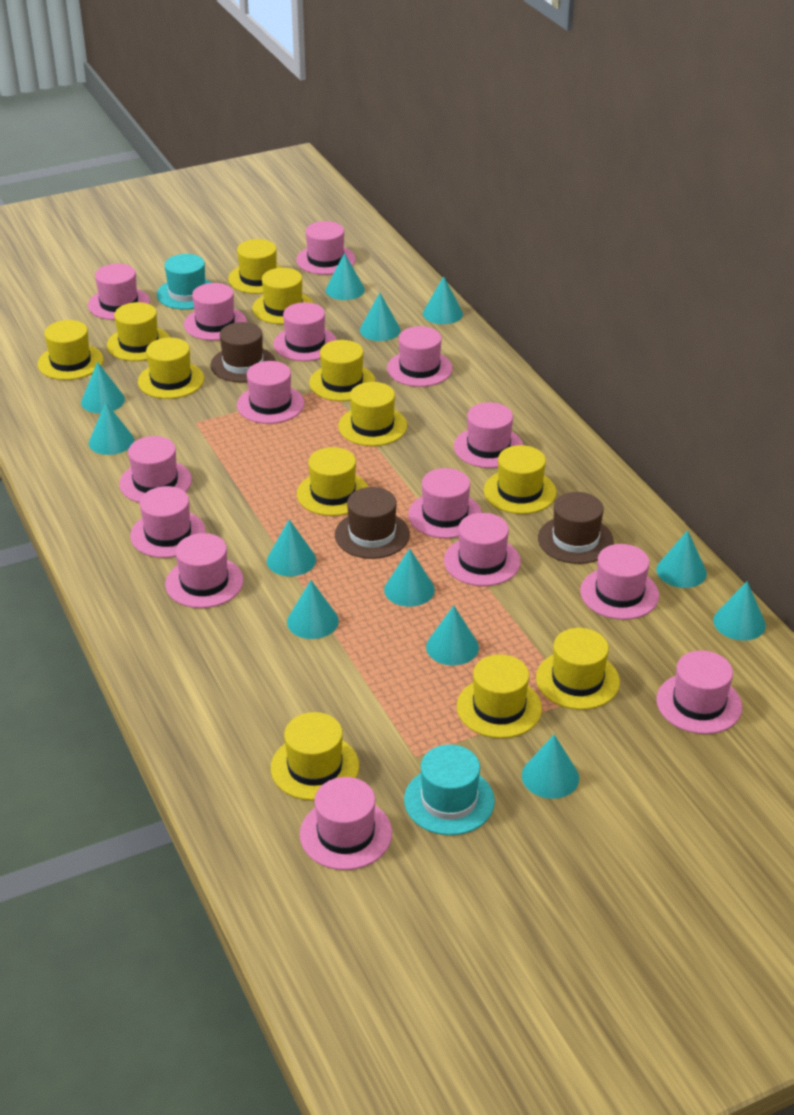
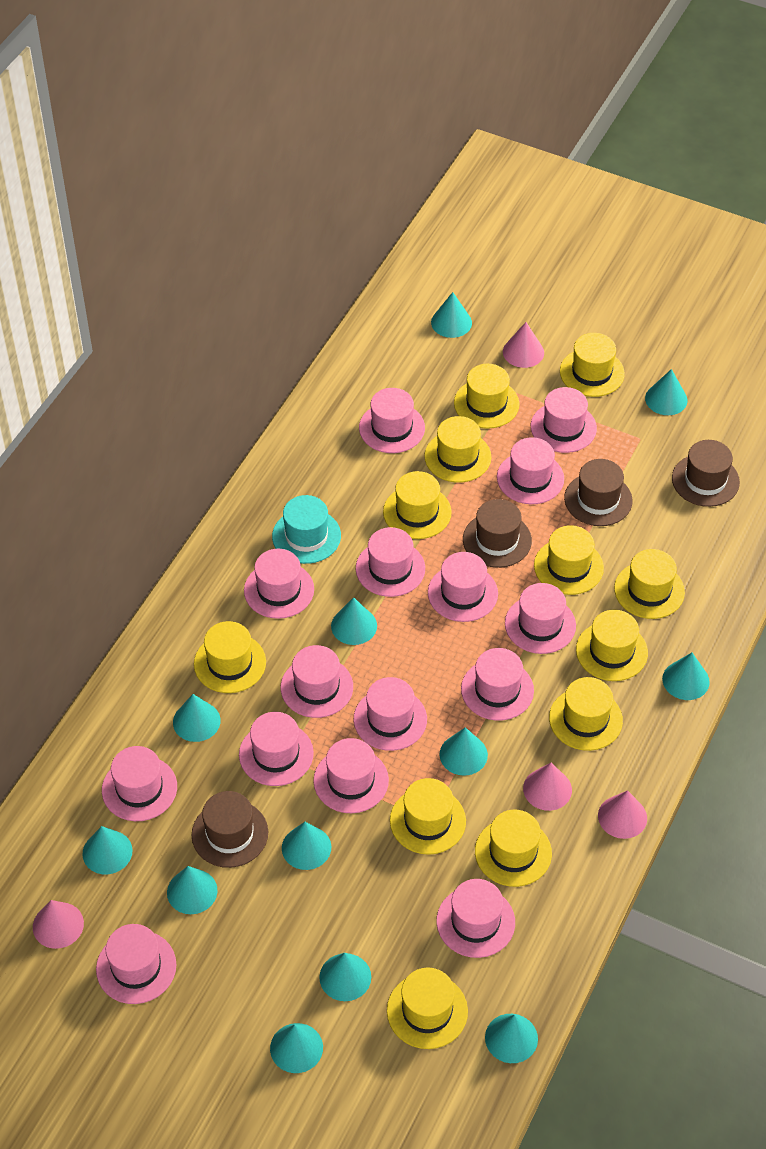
brown hat: 3 -> 4
pink cone: 0 -> 4
turquoise hat: 2 -> 1

